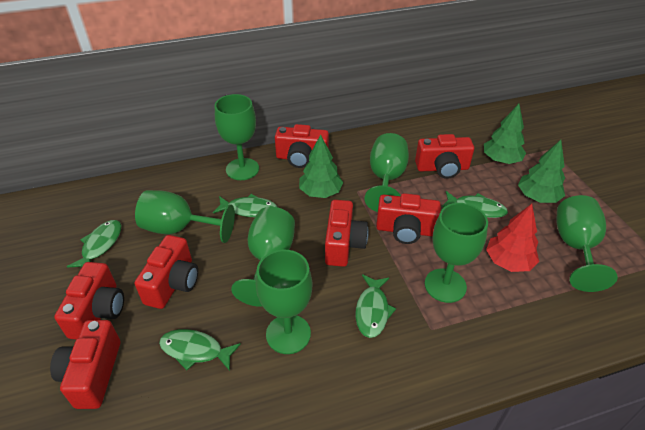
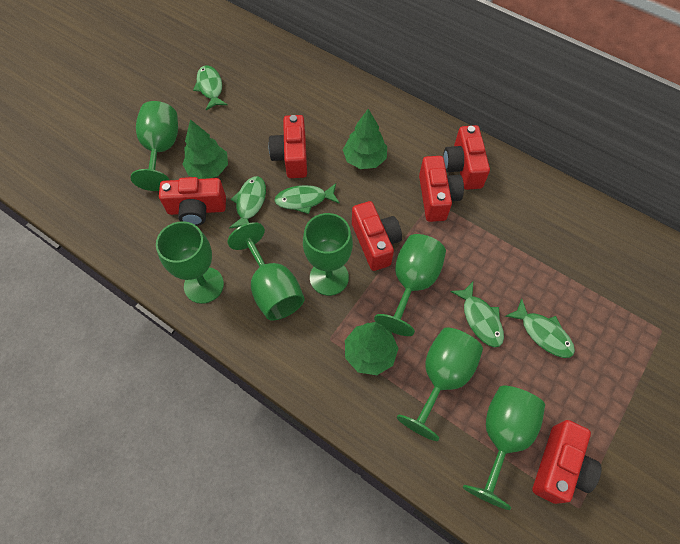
red camera: 7 -> 6
red tree: 1 -> 0

